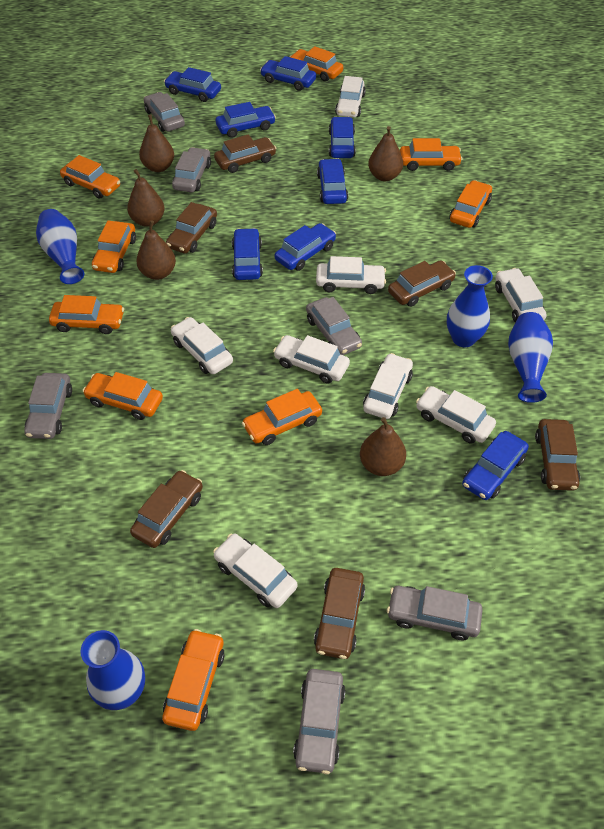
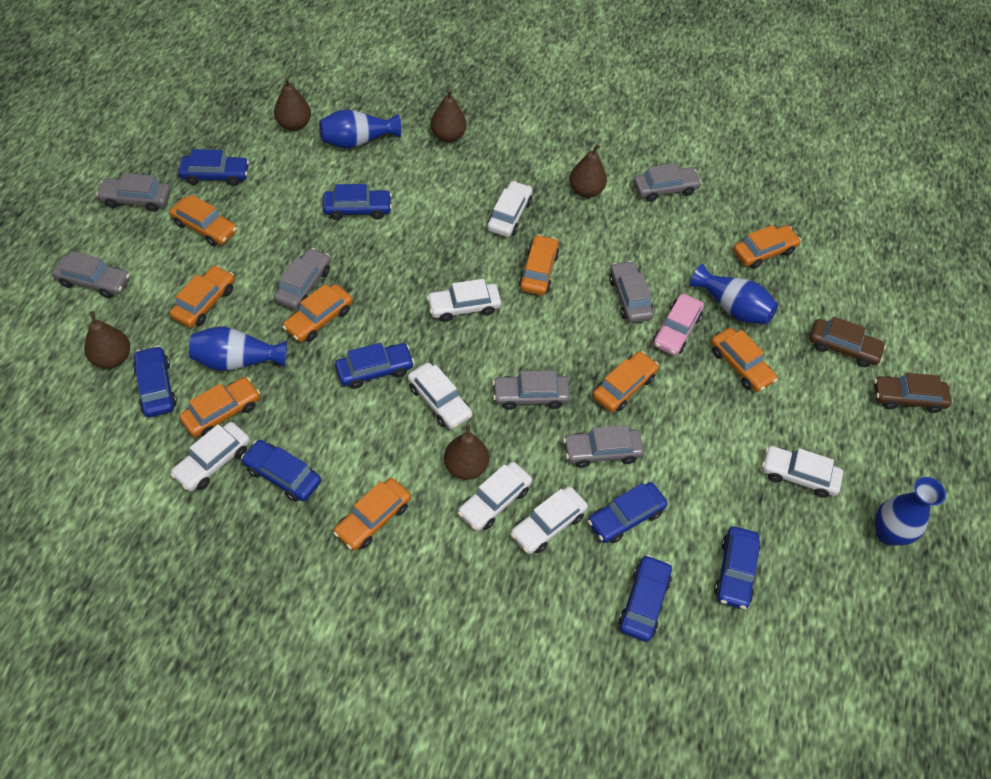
brown car: 6 -> 2
grey car: 6 -> 7
pink car: 0 -> 1
white car: 8 -> 7

